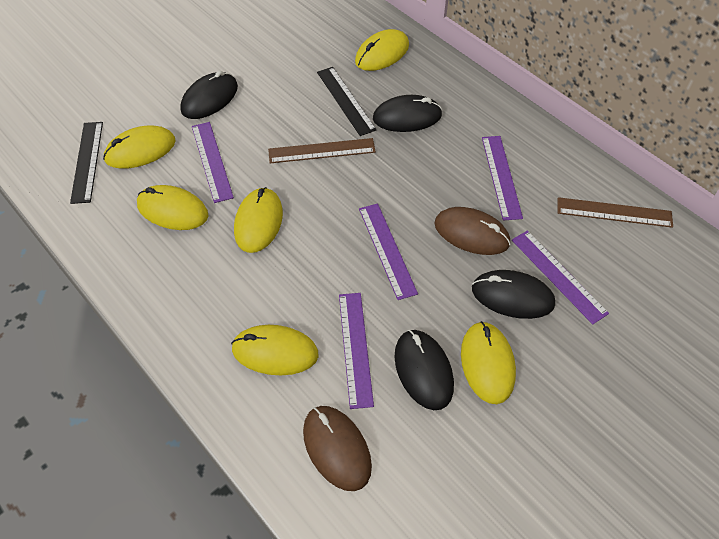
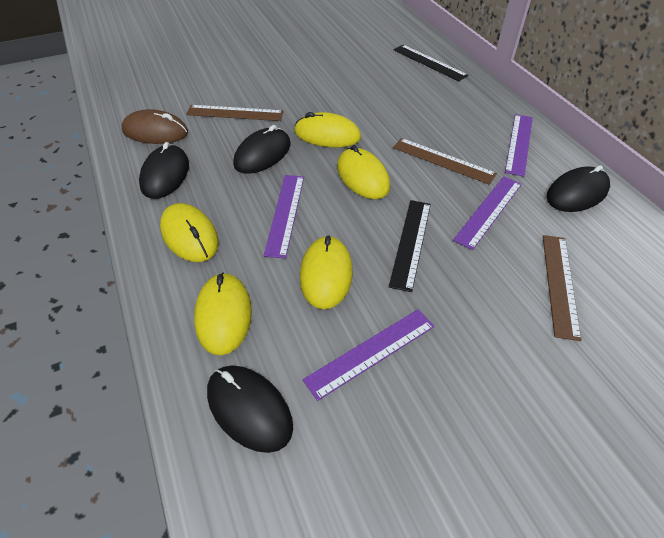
brown mouse: 2 -> 1
brown ruler: 2 -> 3
purple ruler: 5 -> 4
yellow mouse: 6 -> 5

